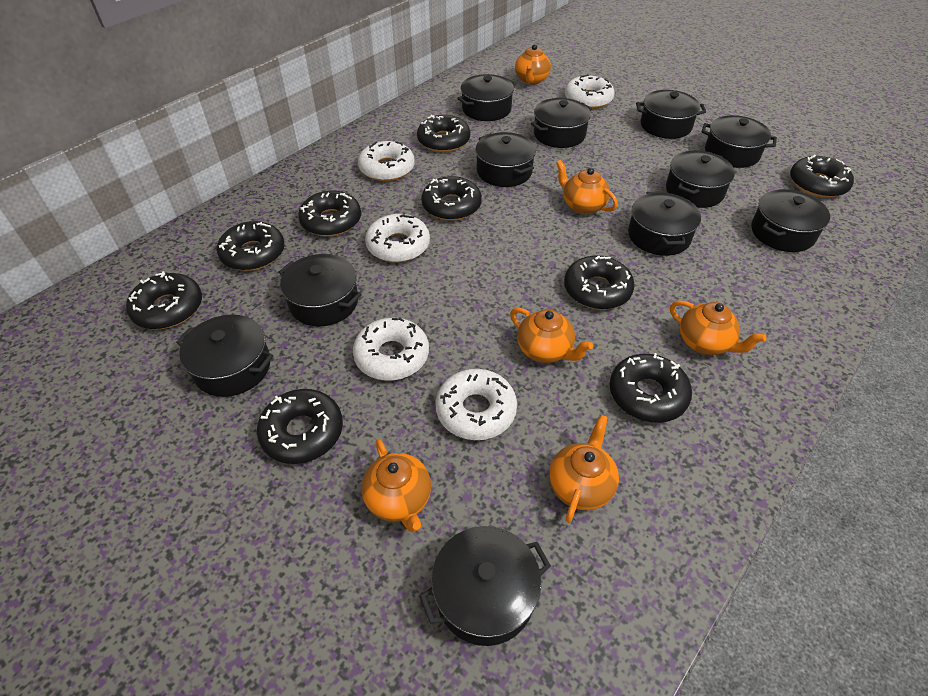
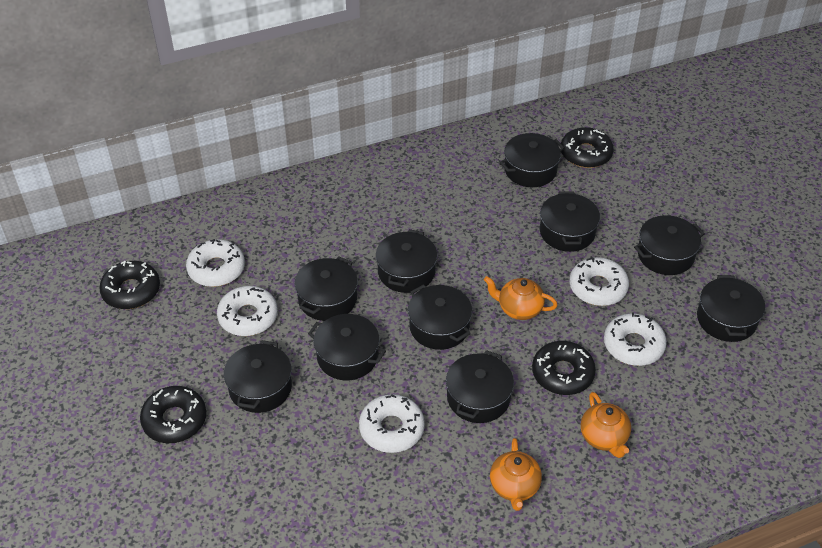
black donut: 9 -> 4
black pot: 11 -> 10
orange teapot: 6 -> 3

